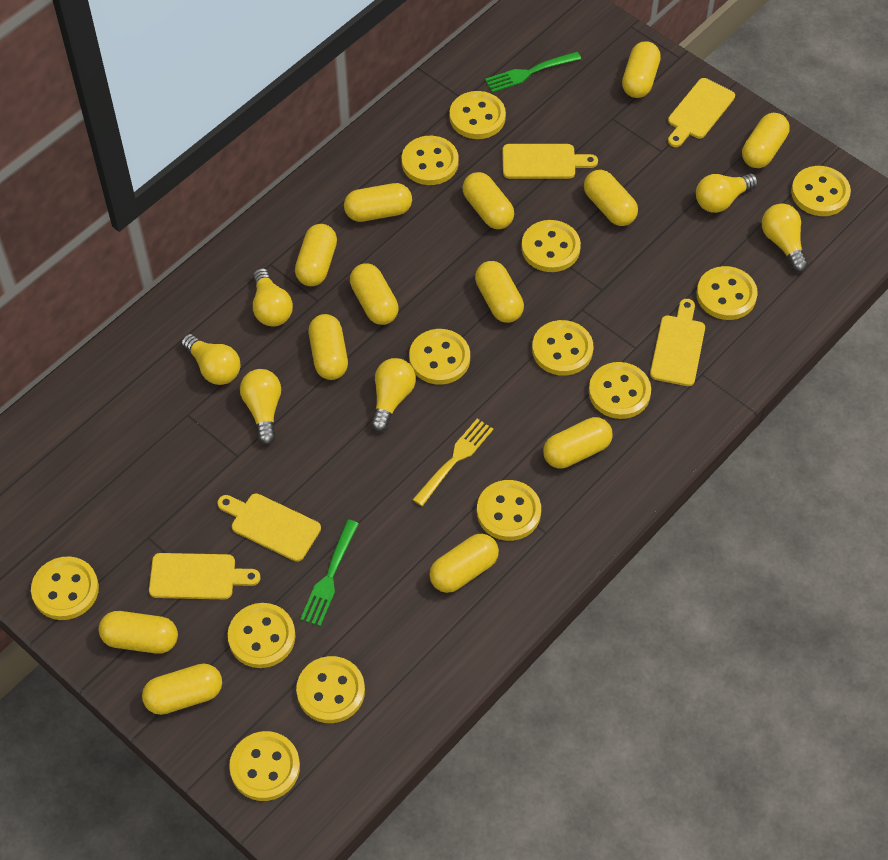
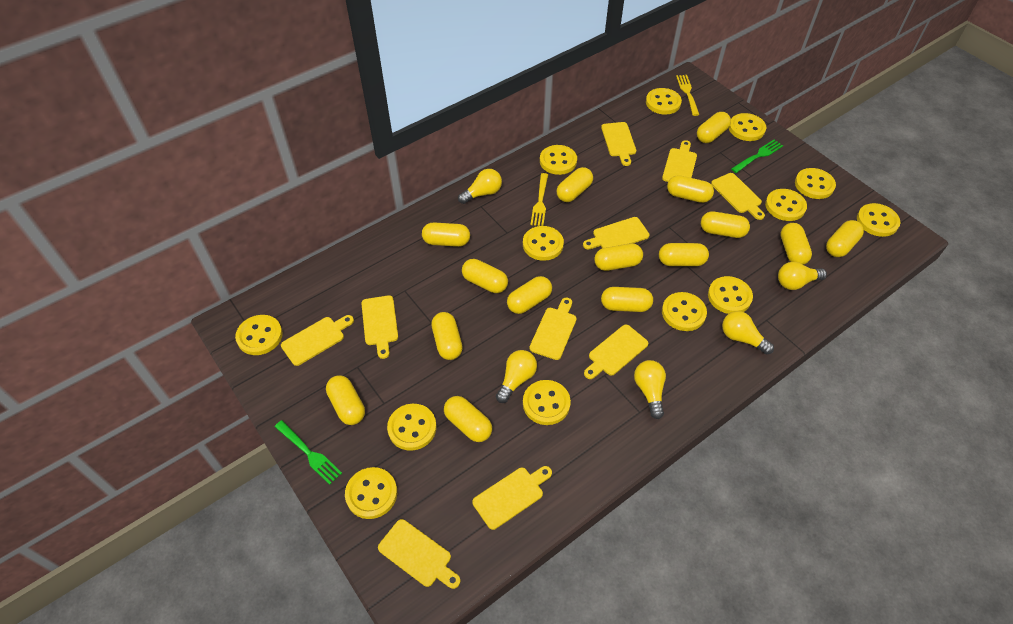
yellow capsule: 13 -> 15
yellow cutting board: 5 -> 10
yellow fork: 1 -> 2
yellow light bulb: 6 -> 5

